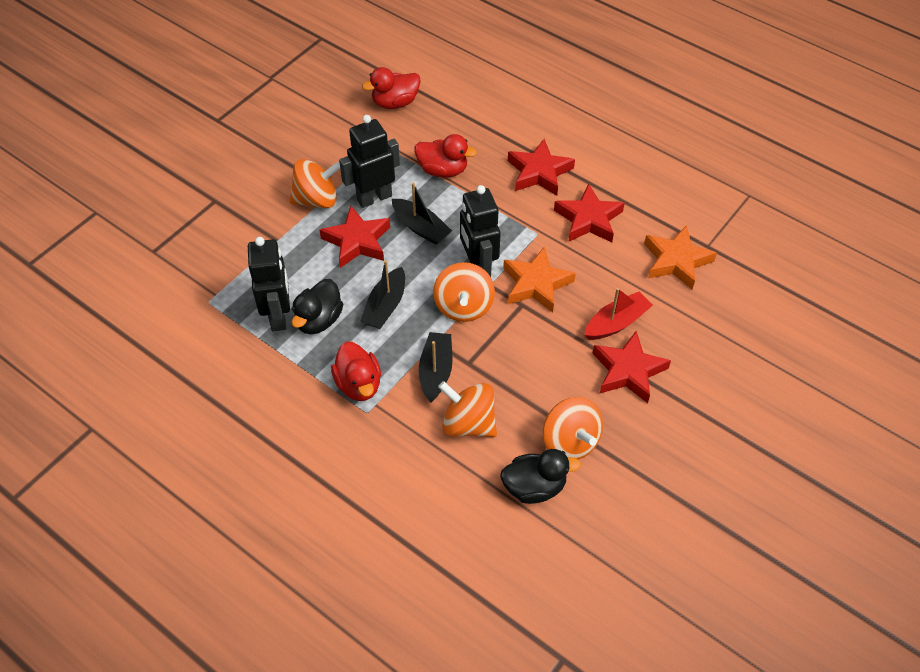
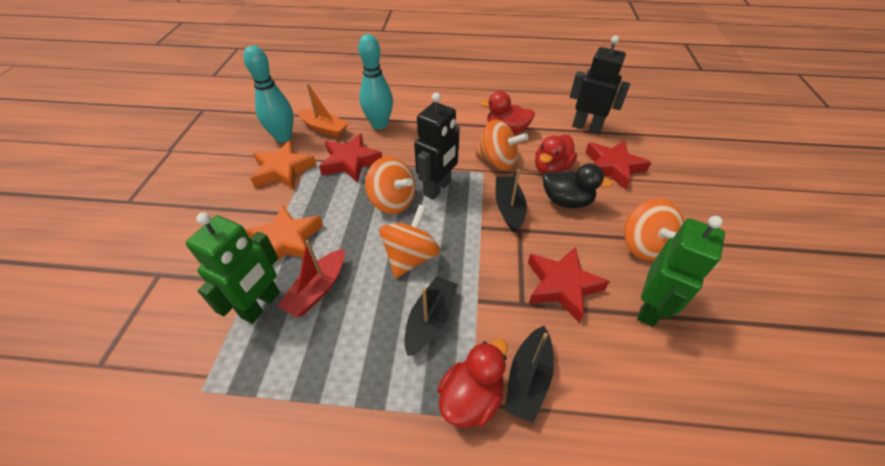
black duck: 2 -> 1
black robot: 3 -> 2
green robot: 0 -> 2
orange boat: 0 -> 1
red star: 4 -> 3
turquoise bowling pin: 0 -> 2

